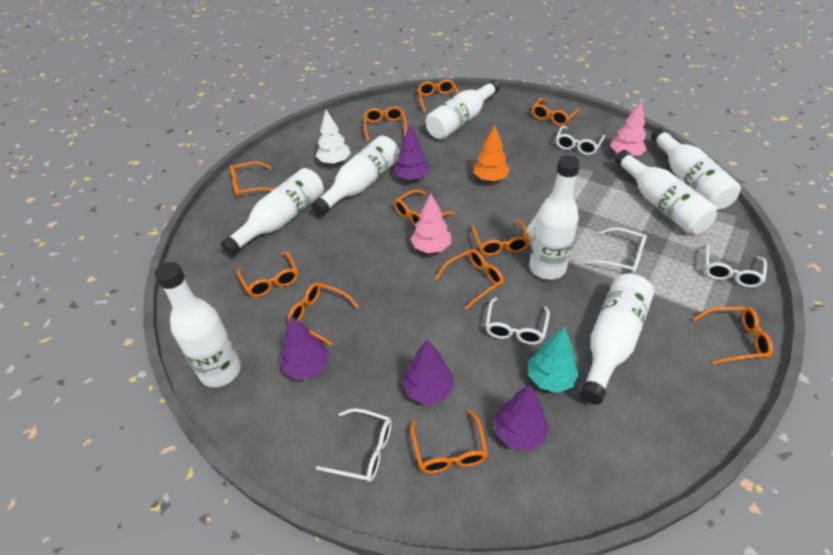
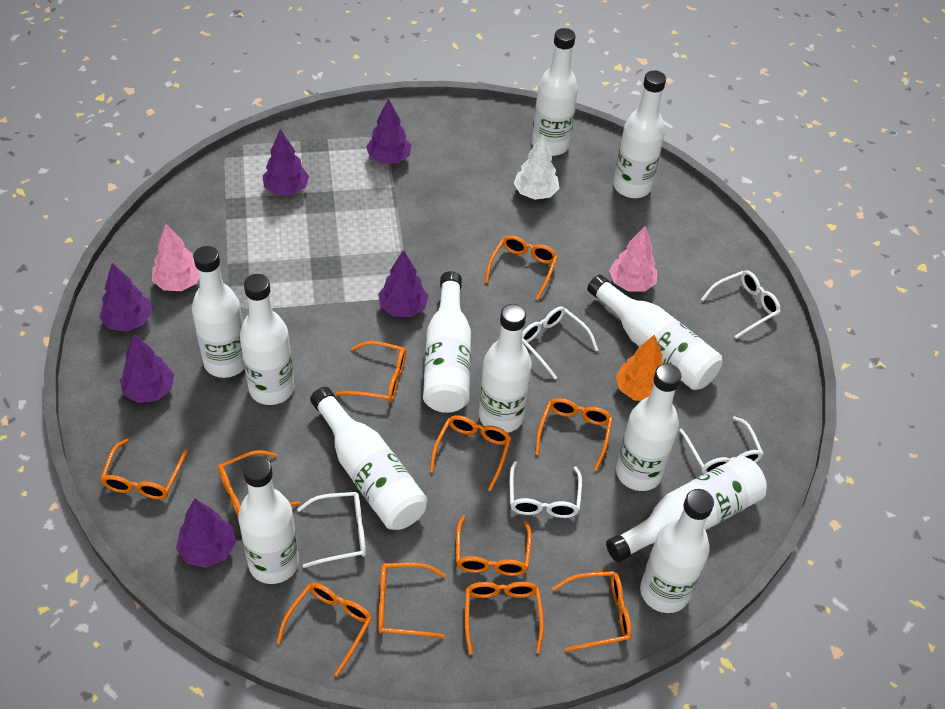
purple tree: 4 -> 6
turquoise tree: 1 -> 0
white bottle: 8 -> 12

